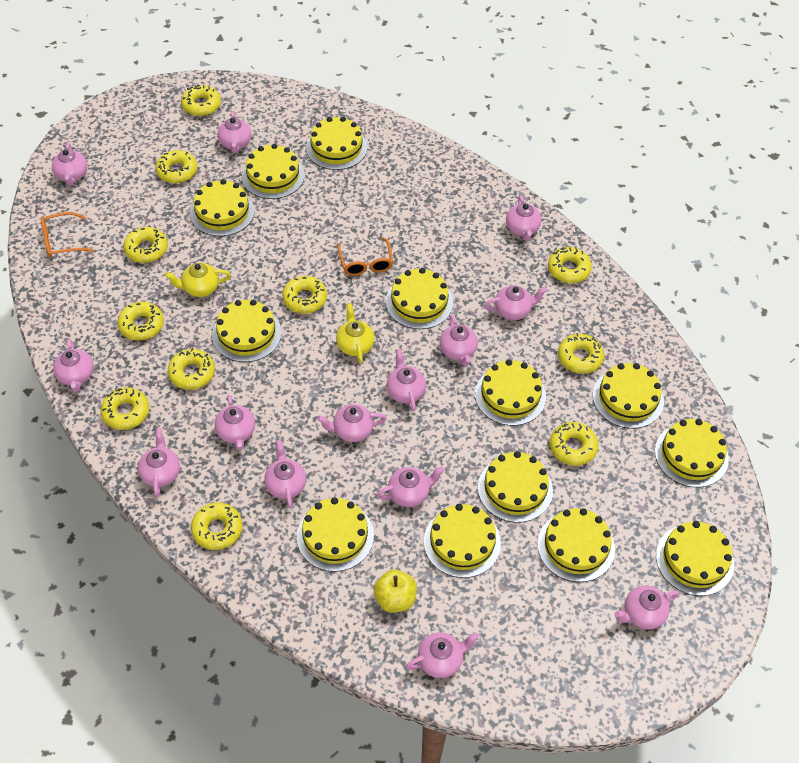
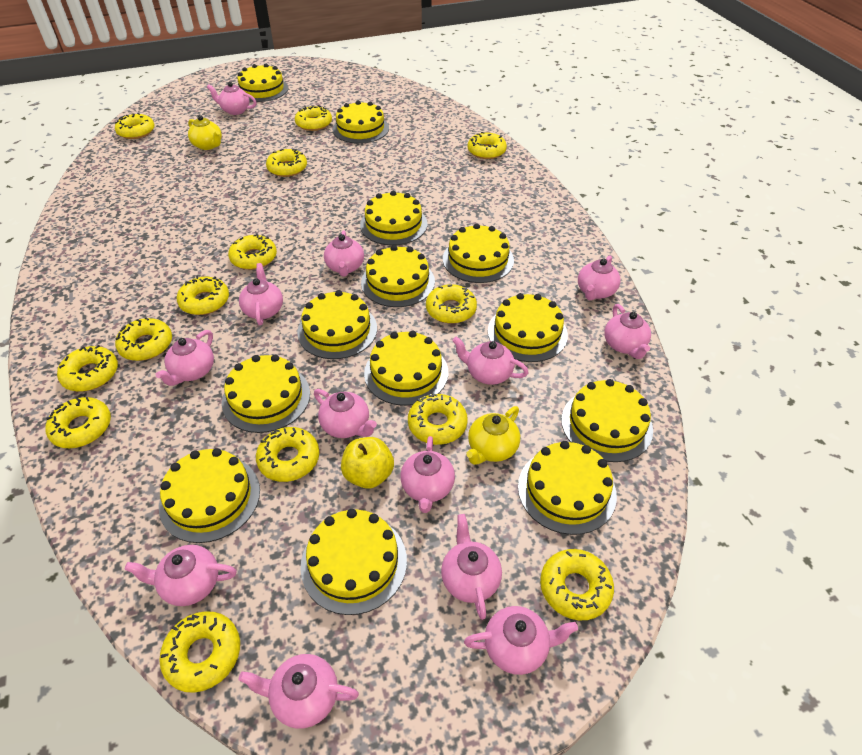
orange glasses: 2 -> 0
pink teapot: 14 -> 13
yellow donut: 11 -> 14

